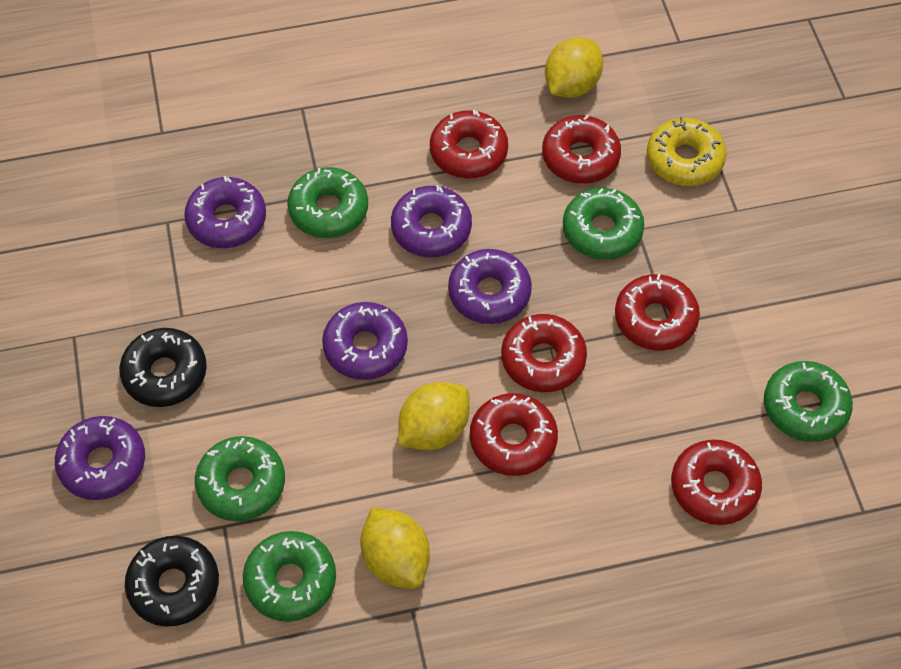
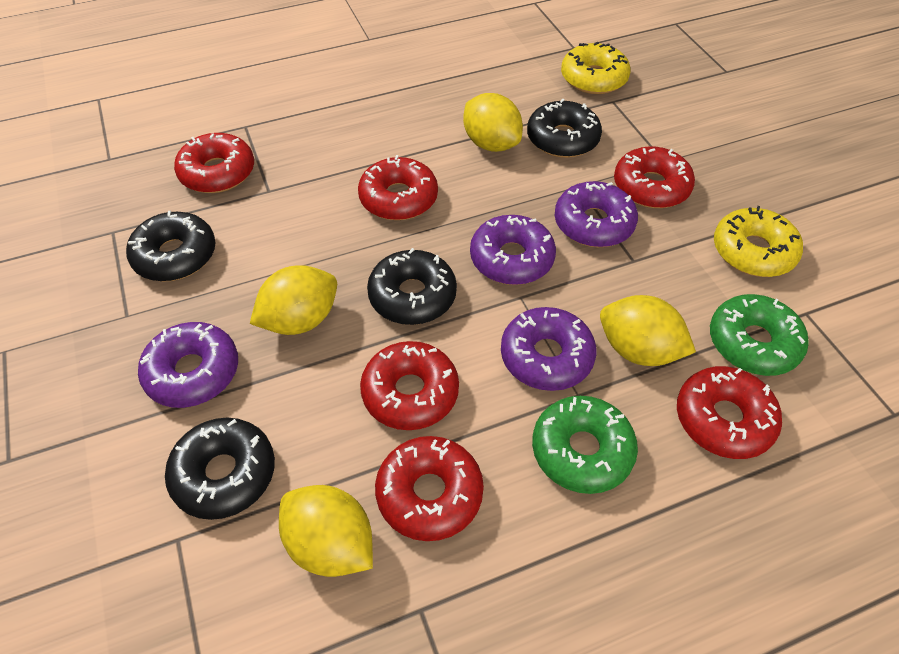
black donut: 2 -> 4
green donut: 5 -> 2
purple donut: 5 -> 4
yellow donut: 1 -> 2
yellow lemon: 3 -> 4

